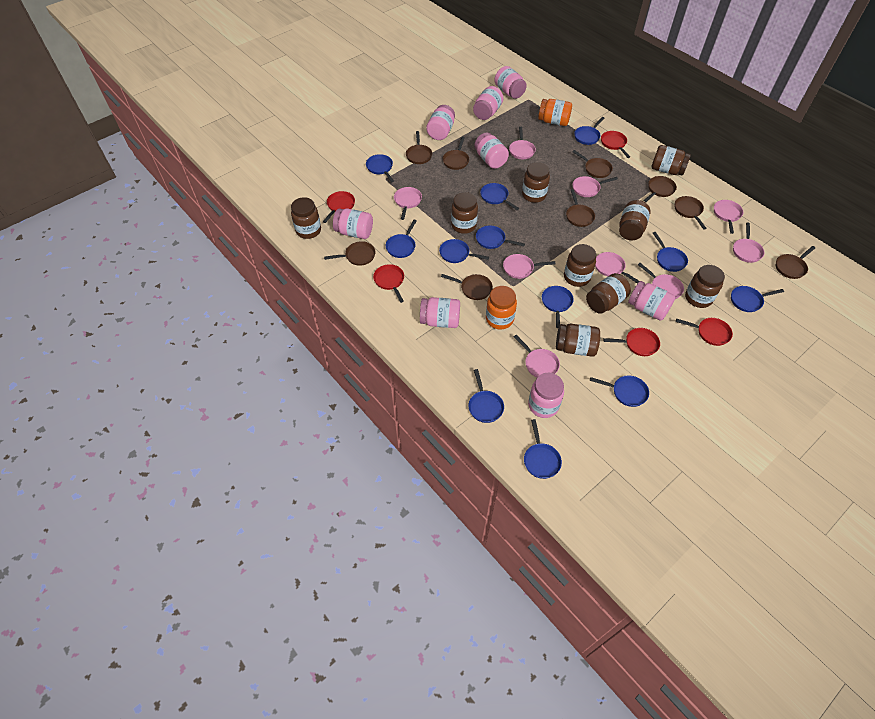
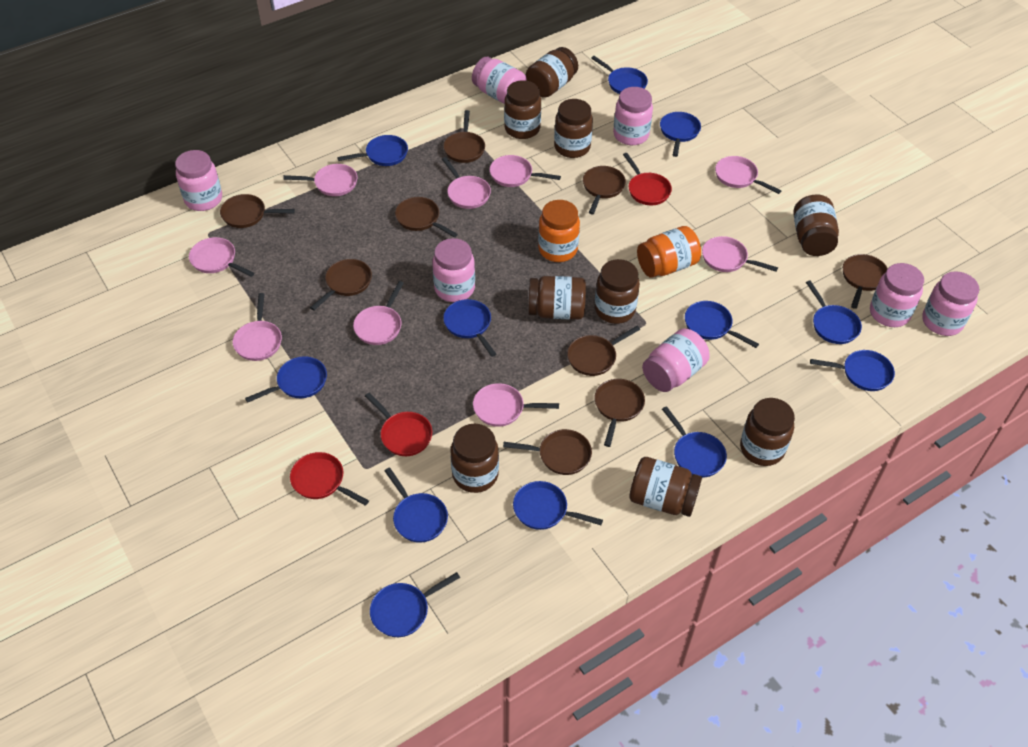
pink jar: 8 -> 7
red pan: 5 -> 3

